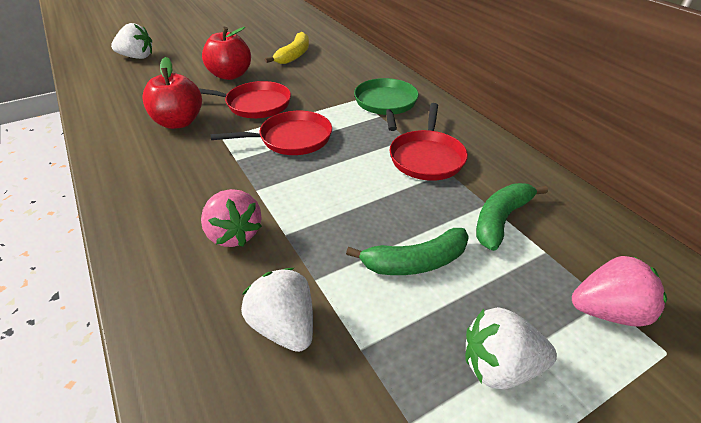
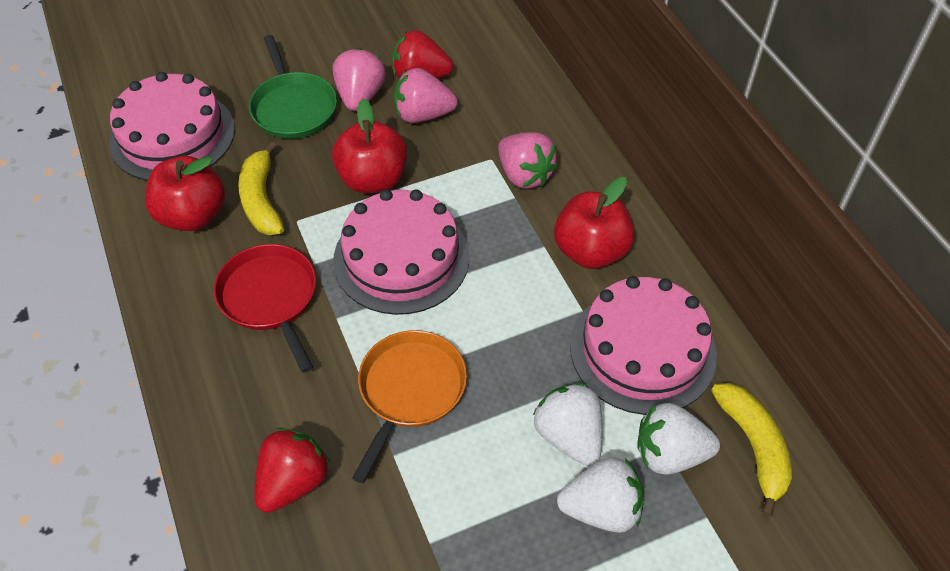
green banana: 2 -> 0
orange pan: 0 -> 1
pink cake: 0 -> 3
pink strawberry: 2 -> 3
red apple: 2 -> 3
red pan: 3 -> 1
red strawberry: 0 -> 2
yellow banana: 1 -> 2

